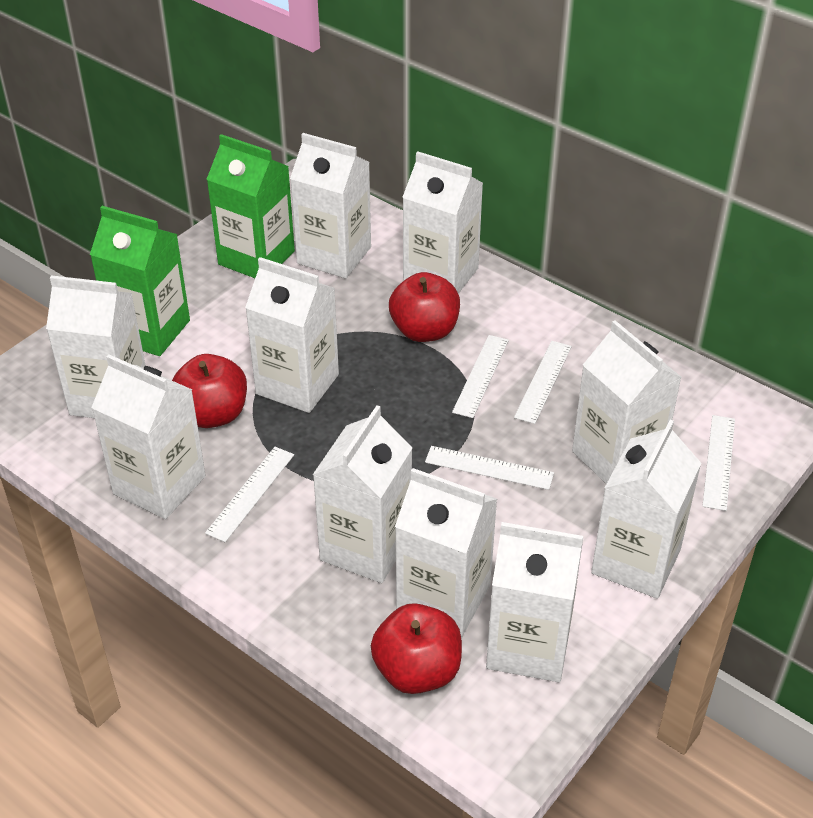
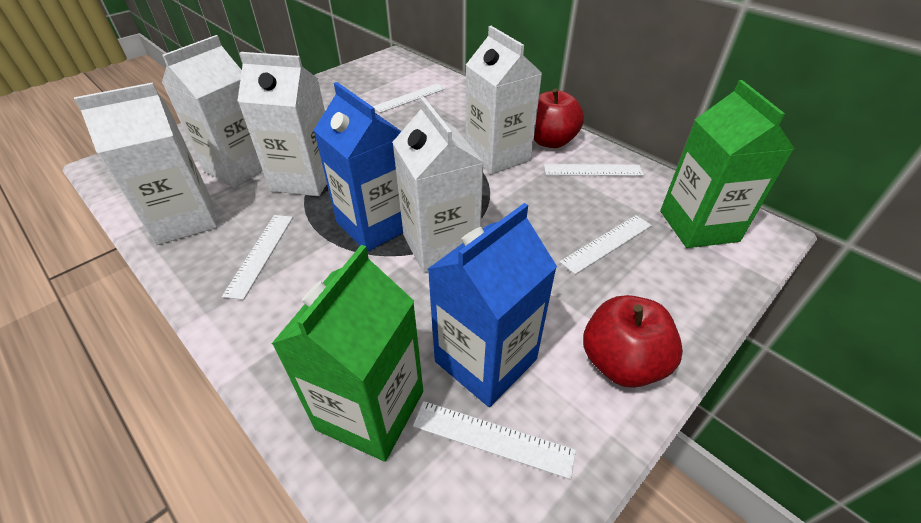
blue carton: 0 -> 2
red apple: 3 -> 2
white carton: 10 -> 5

